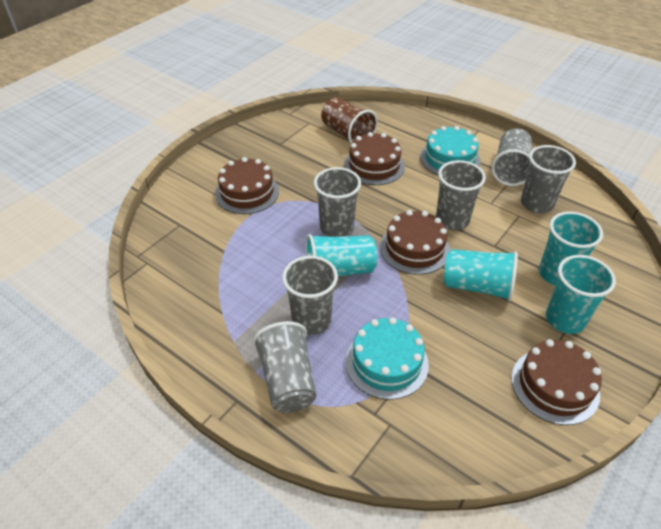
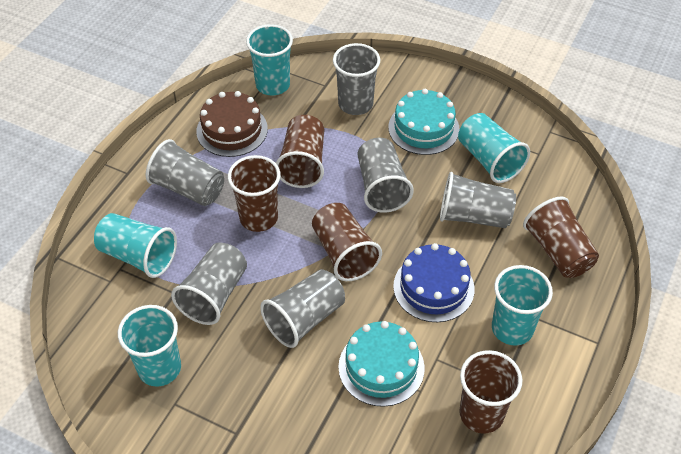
blue cake: 0 -> 1
brown cake: 4 -> 1
brown cup: 1 -> 5
turquoise cup: 4 -> 5

